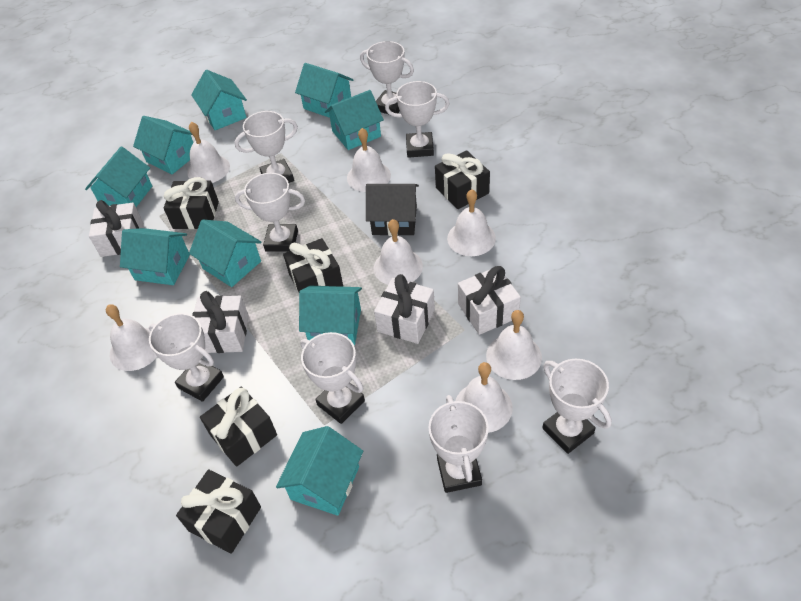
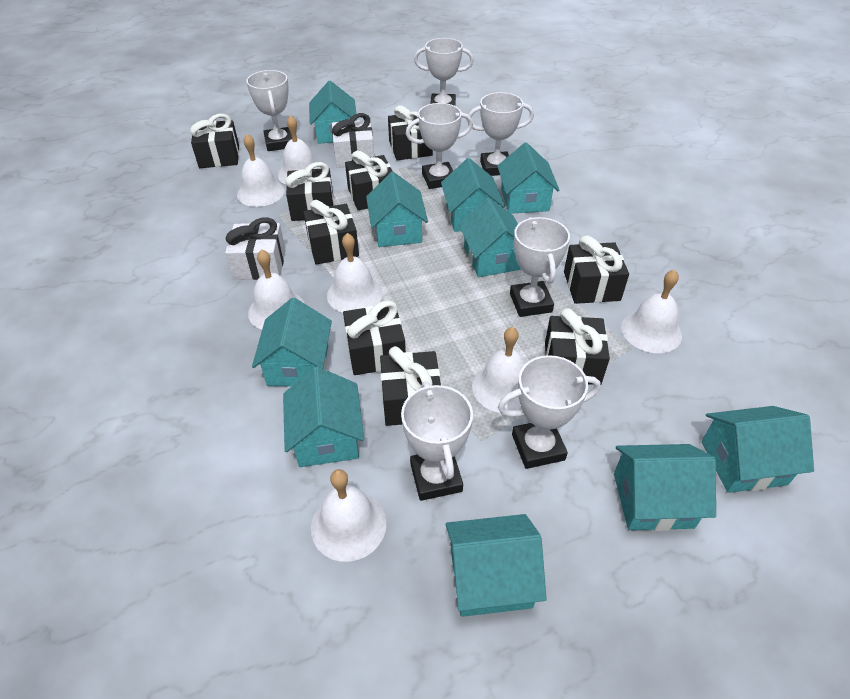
black gift: 5 -> 9
black house: 1 -> 0
turquoise house: 9 -> 10
white gift: 4 -> 2
white trophy: 8 -> 7

